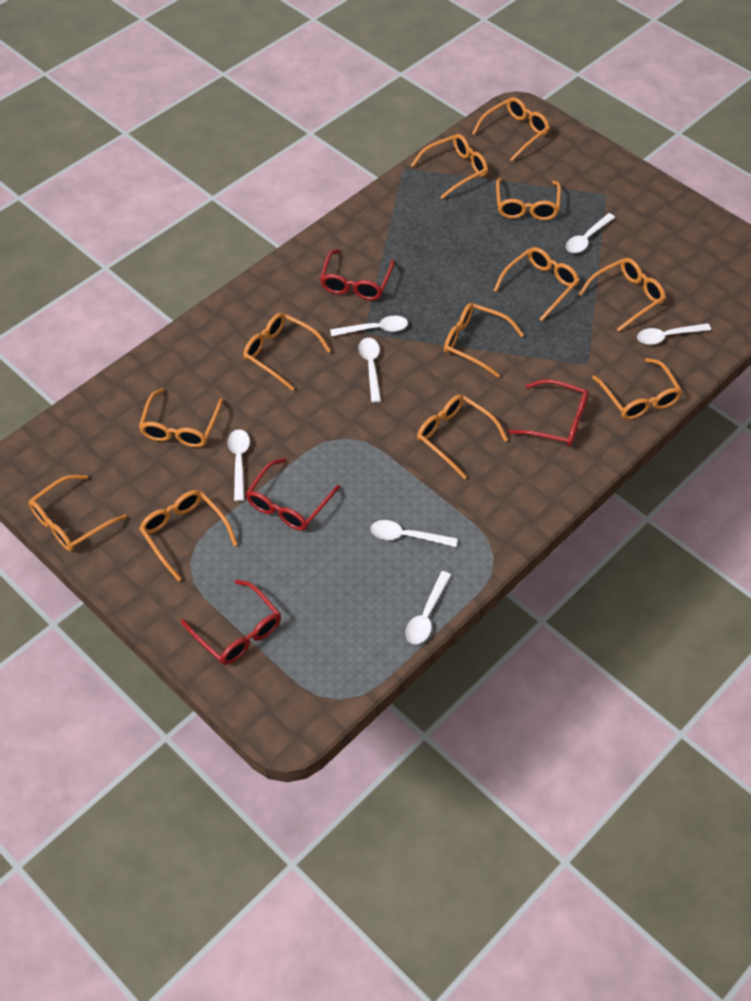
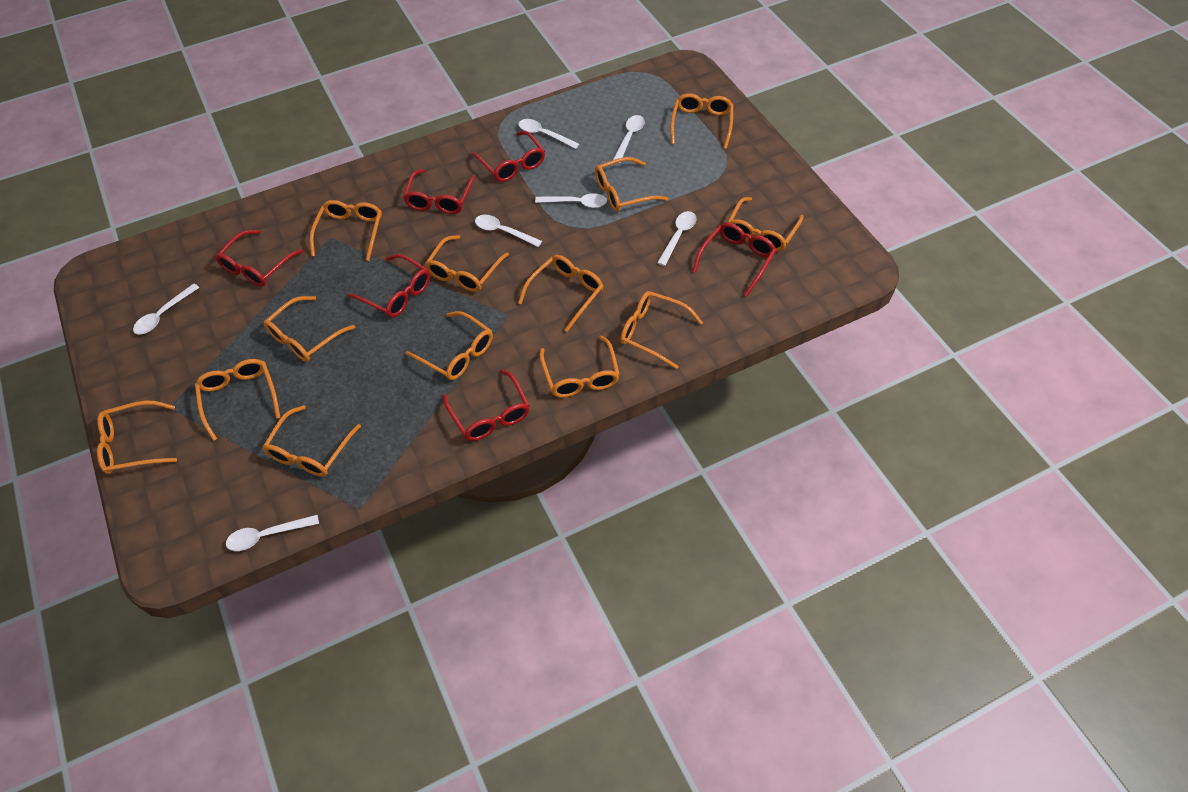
orange glasses: 12 -> 13
red glasses: 4 -> 6

